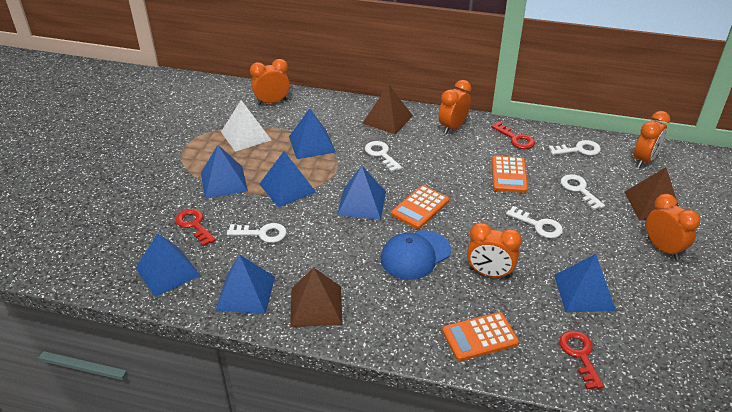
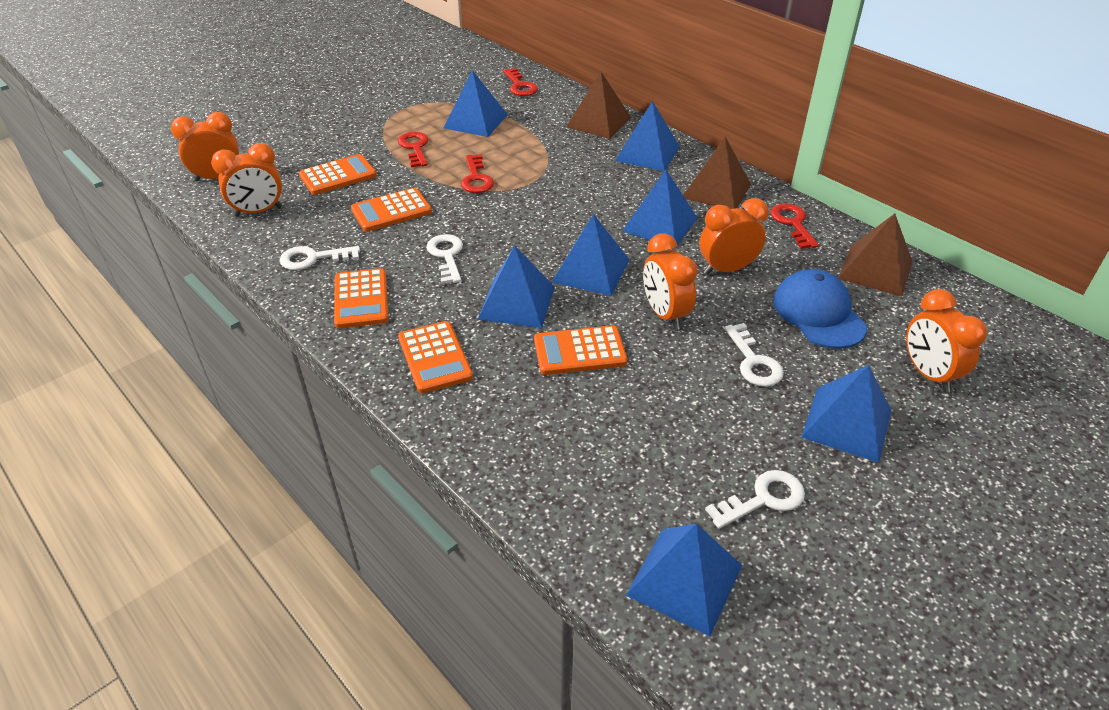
orange calculator: 3 -> 5
red key: 3 -> 4
white key: 5 -> 4
white pyramid: 1 -> 0

